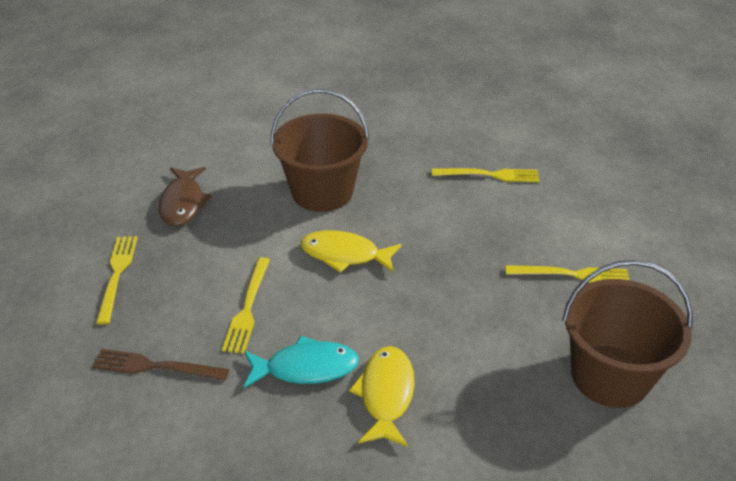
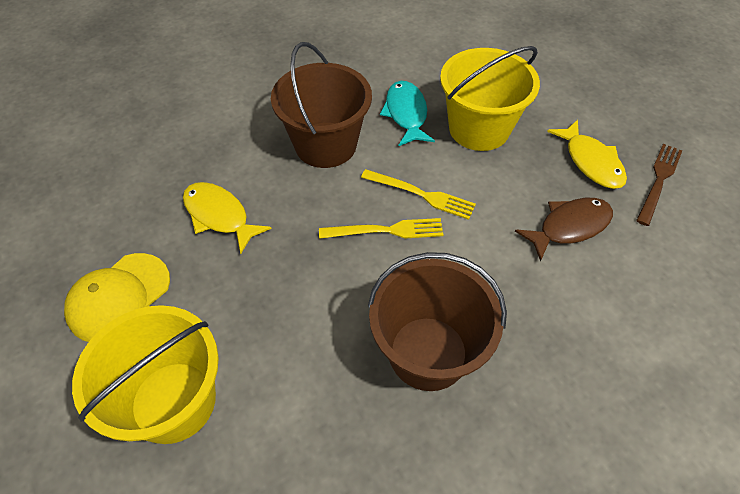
yellow bucket: 0 -> 2
yellow cap: 0 -> 1
yellow fork: 4 -> 2

